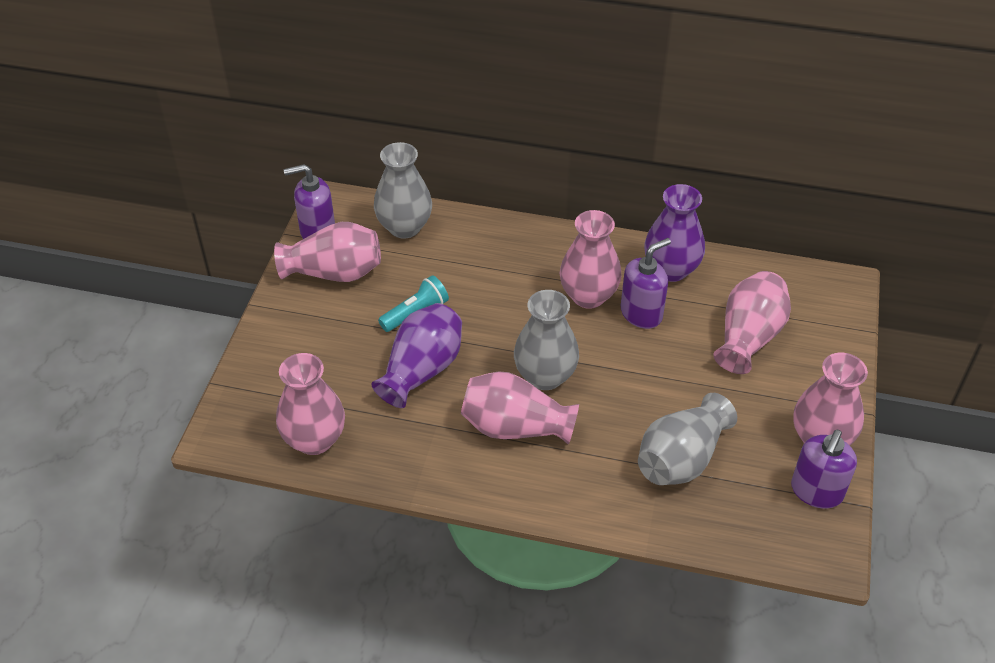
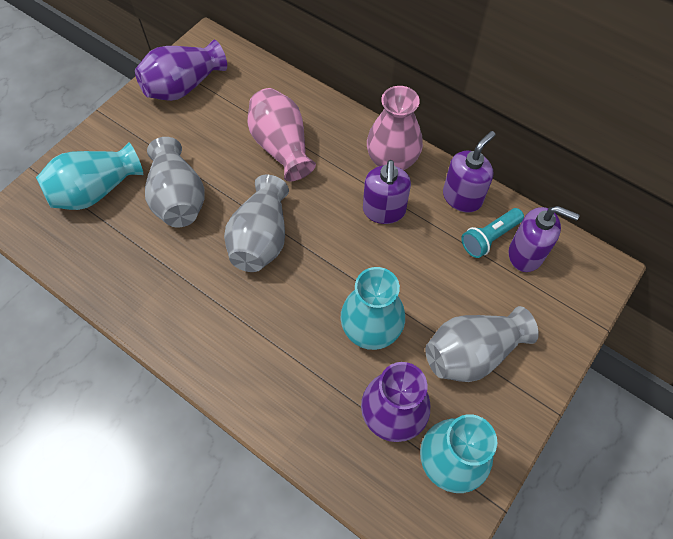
pink vase: 6 -> 2
turquoise vase: 0 -> 3

